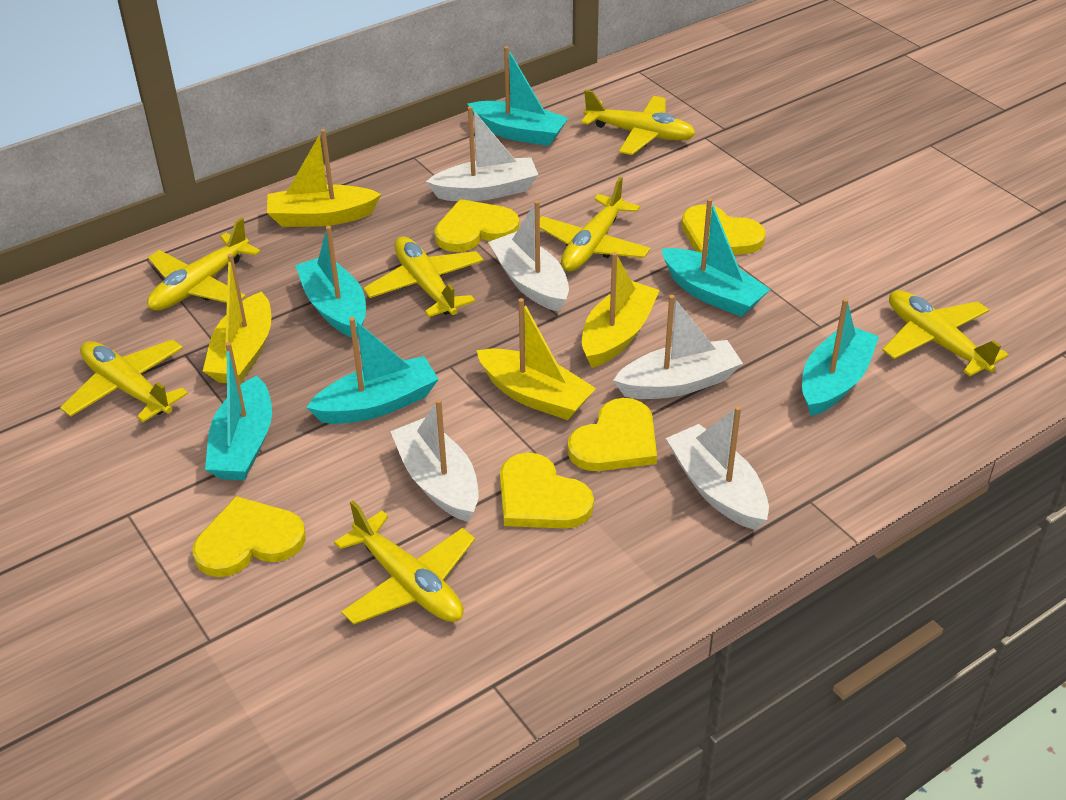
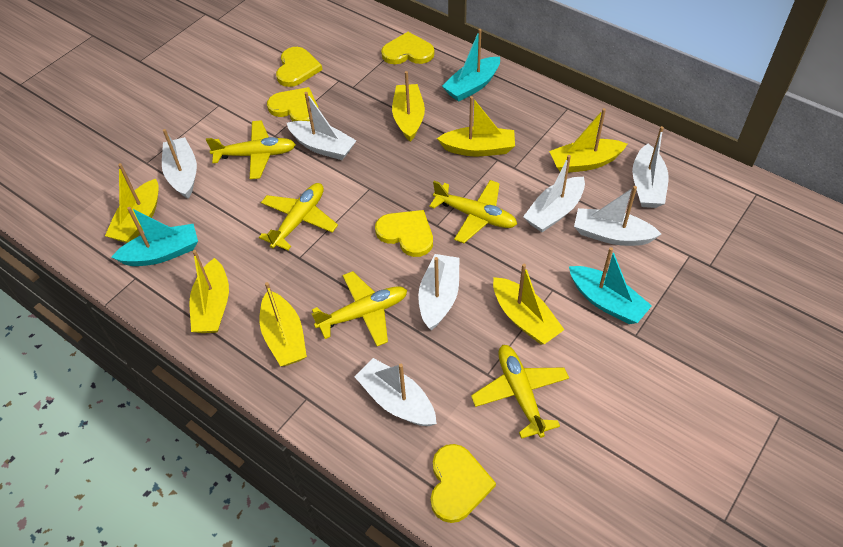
turquoise boat: 6 -> 3
white boat: 5 -> 7
yellow boat: 4 -> 7
yellow plane: 7 -> 5

